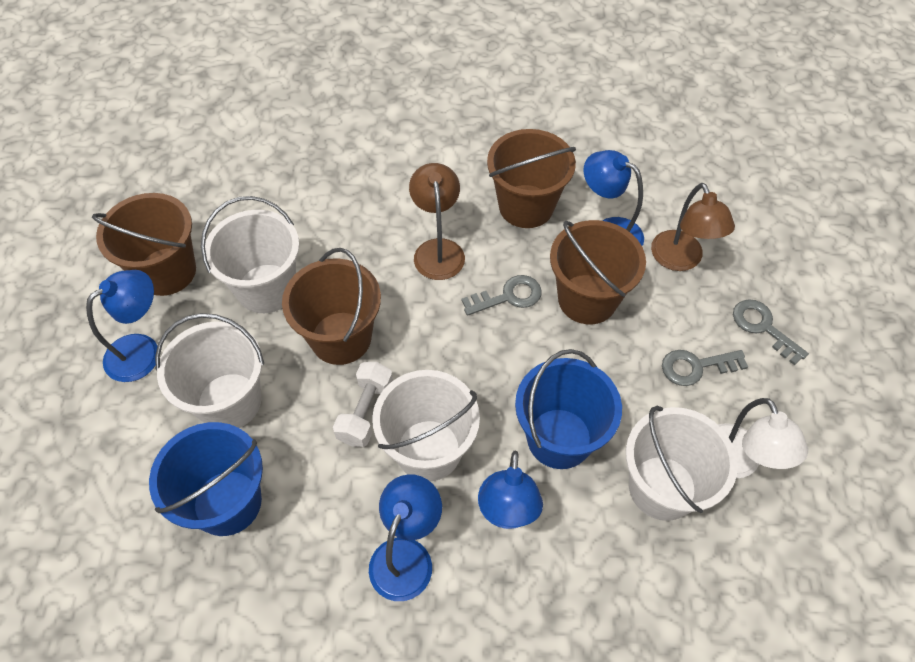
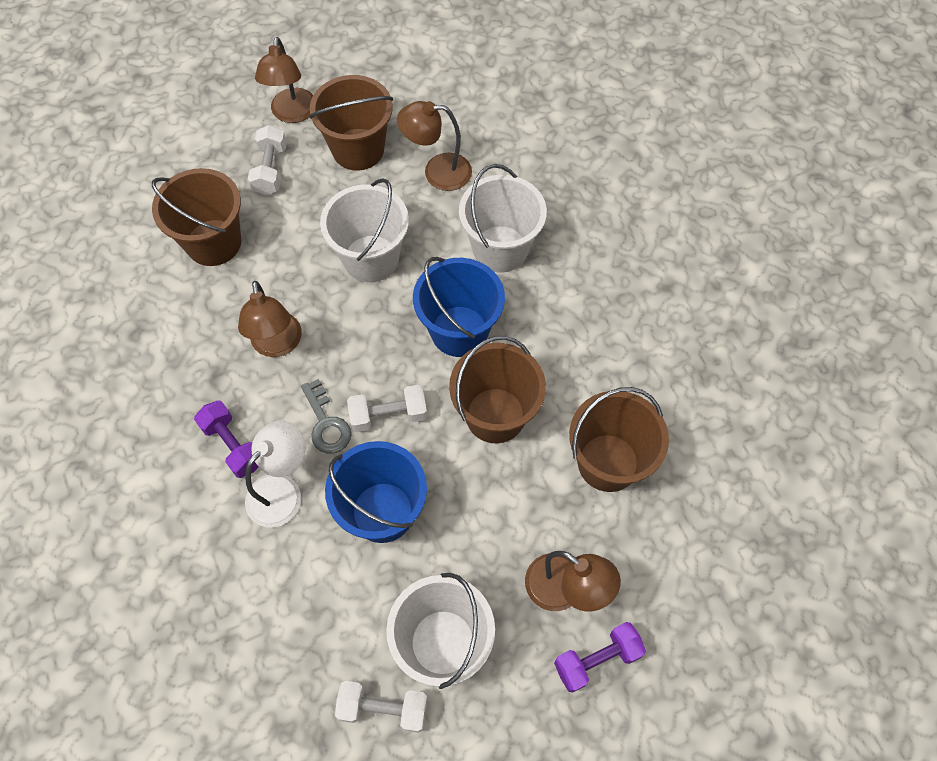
blue lamp: 4 -> 0
brown lamp: 2 -> 4
grey key: 3 -> 1
purple dumbbell: 0 -> 2
white bucket: 4 -> 3
white dumbbell: 1 -> 3

